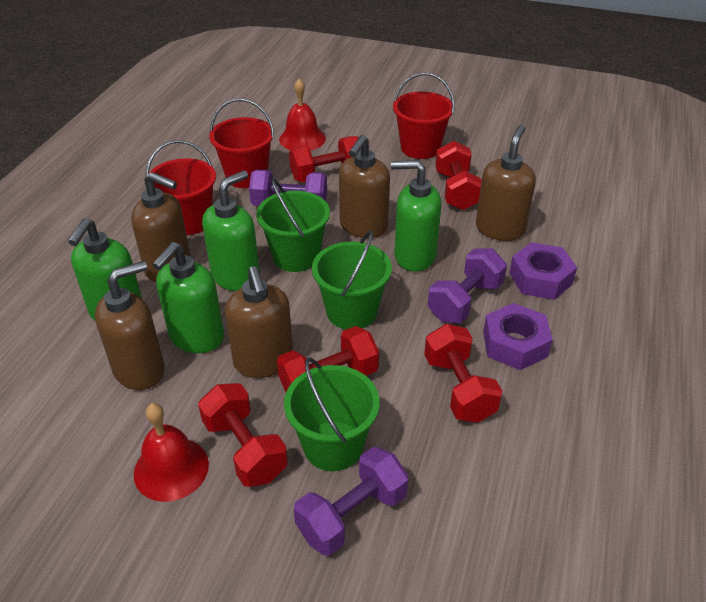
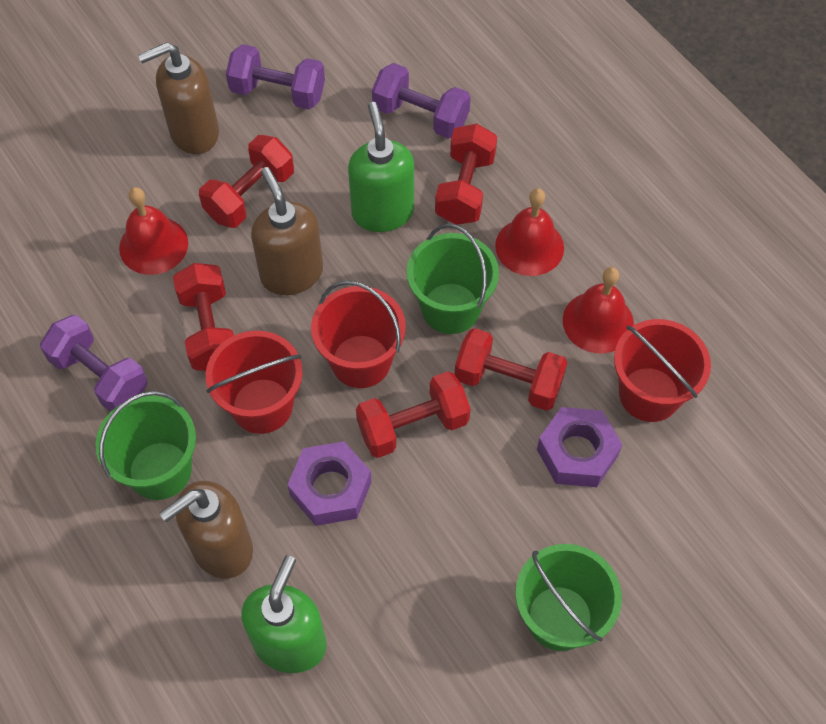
brown soap dispenser: 5 -> 3
green soap dispenser: 4 -> 2
red bell: 2 -> 3

